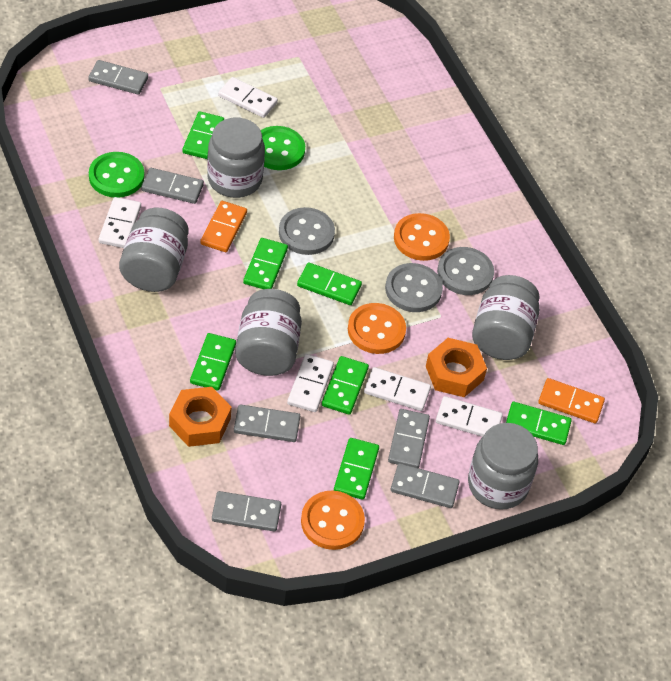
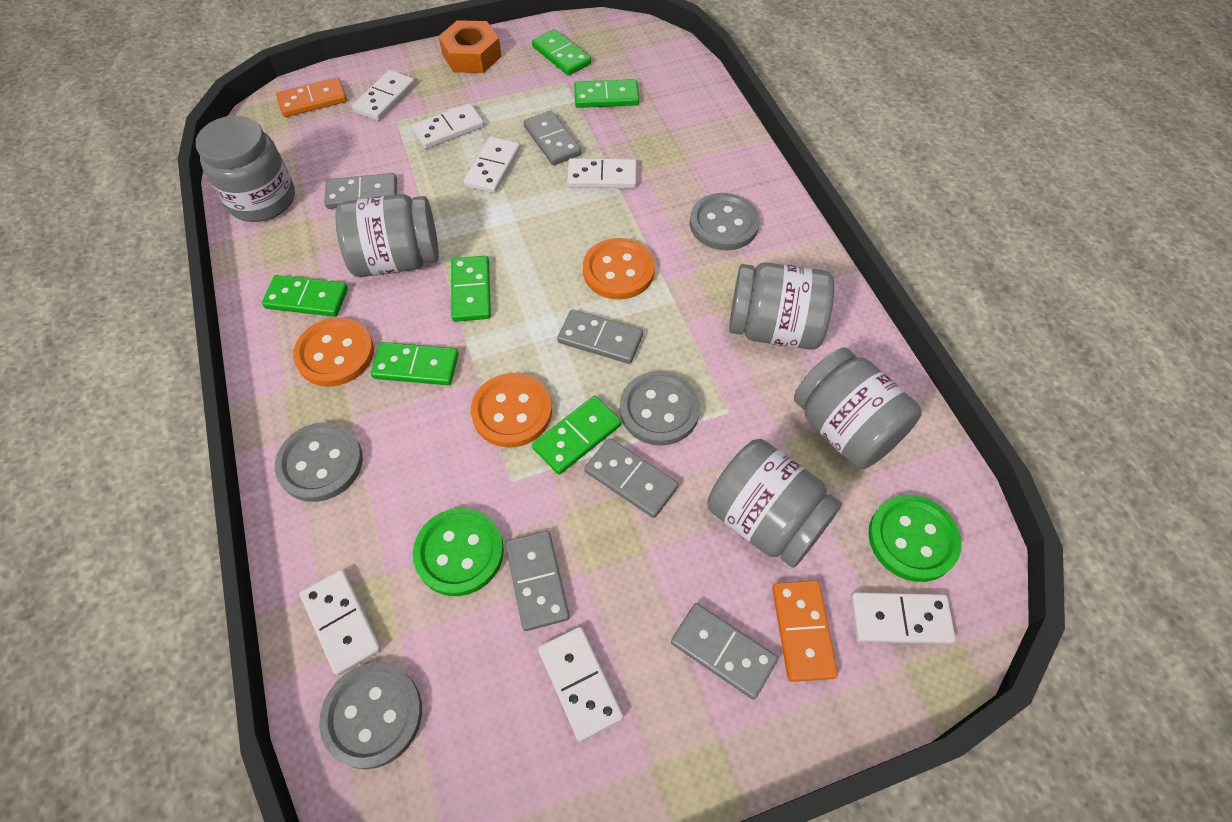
green domino: 7 -> 6
grey button: 3 -> 4
orange nut: 2 -> 1
white domino: 5 -> 7

